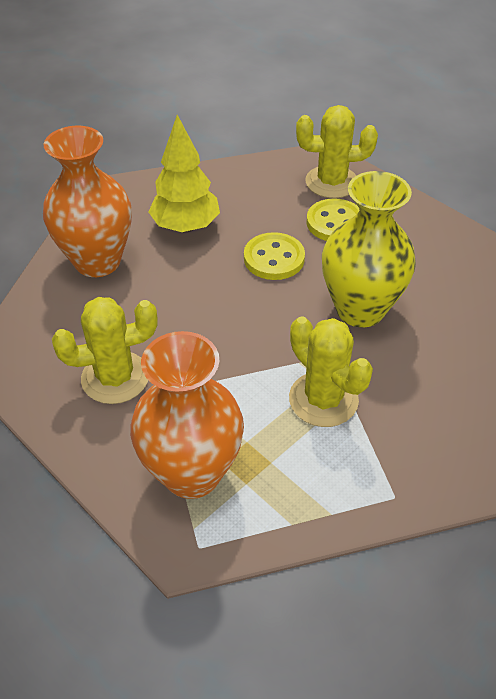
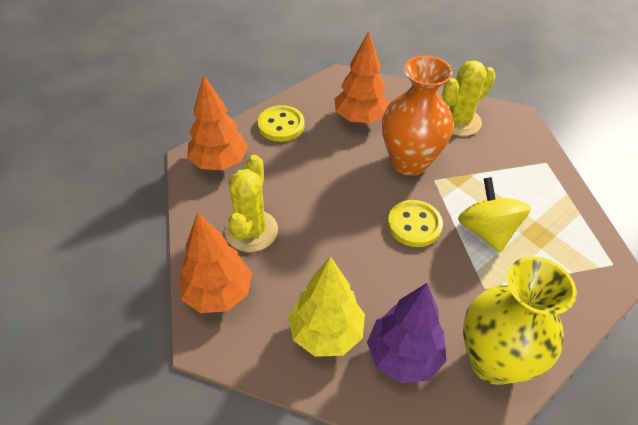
orange tree: 0 -> 3
orange vase: 2 -> 1
purple tree: 0 -> 1
yellow cactus: 3 -> 2
yellow spinning top: 0 -> 1

